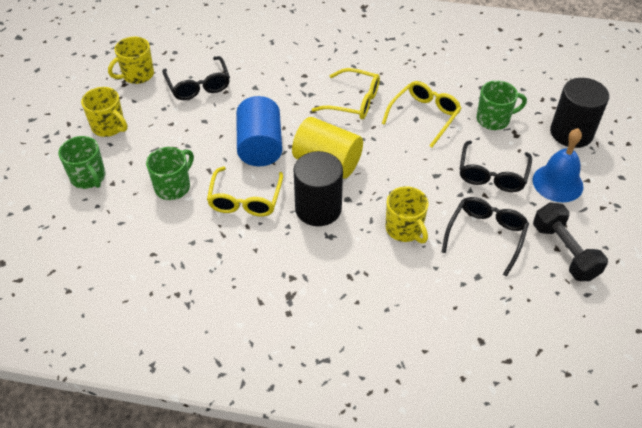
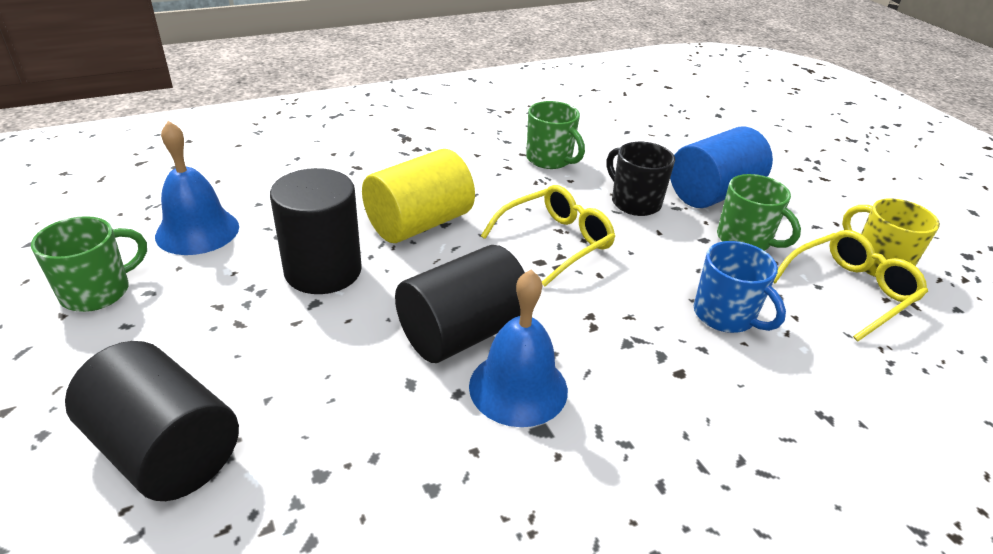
black cylinder: 2 -> 3
black dumbbell: 1 -> 0
black glasses: 3 -> 0
black mug: 0 -> 1
blue bell: 1 -> 2
blue mug: 0 -> 1
yellow glasses: 3 -> 2
yellow mug: 3 -> 1

